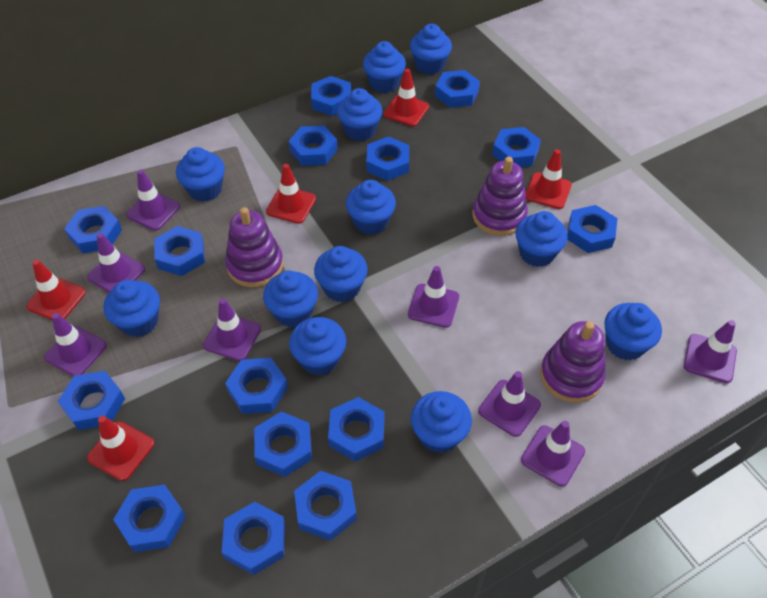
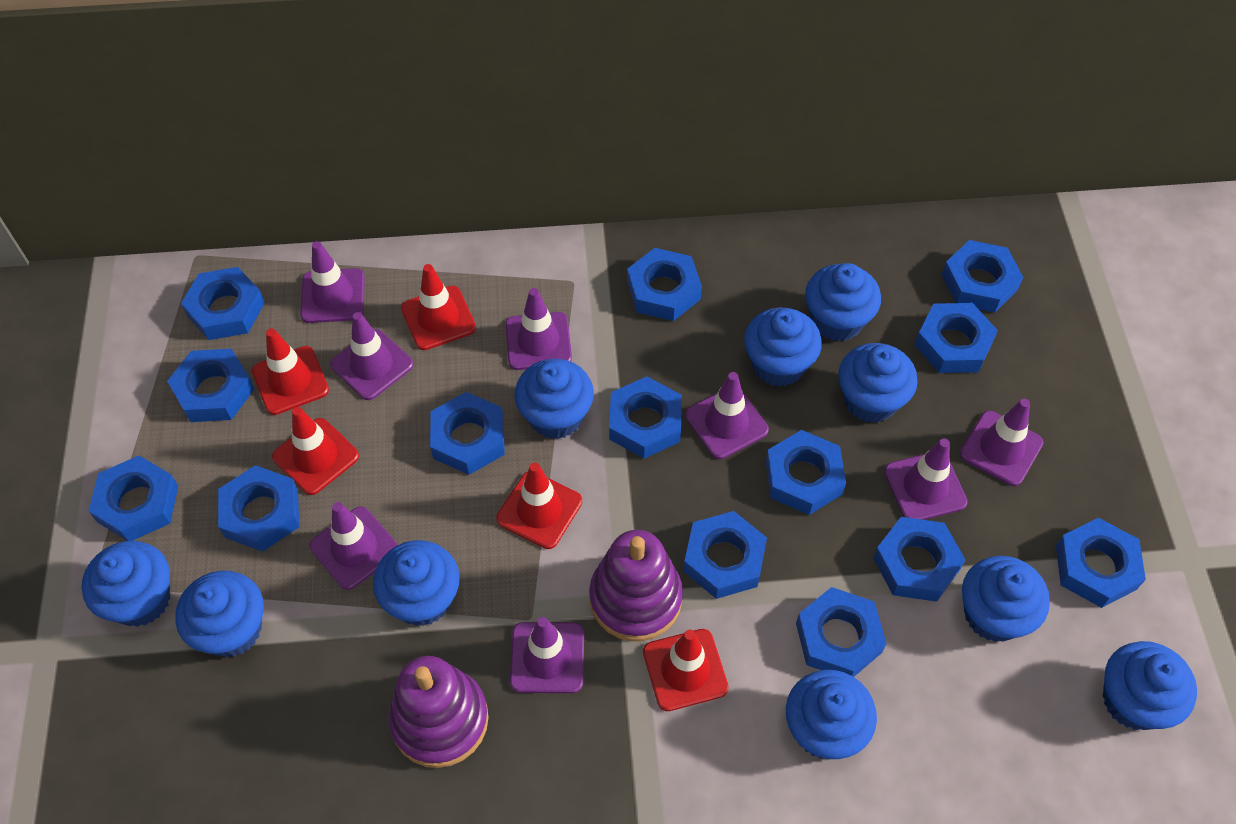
blue cupcake: 12 -> 10
blue nut: 15 -> 14
purple stacking toy: 3 -> 2

